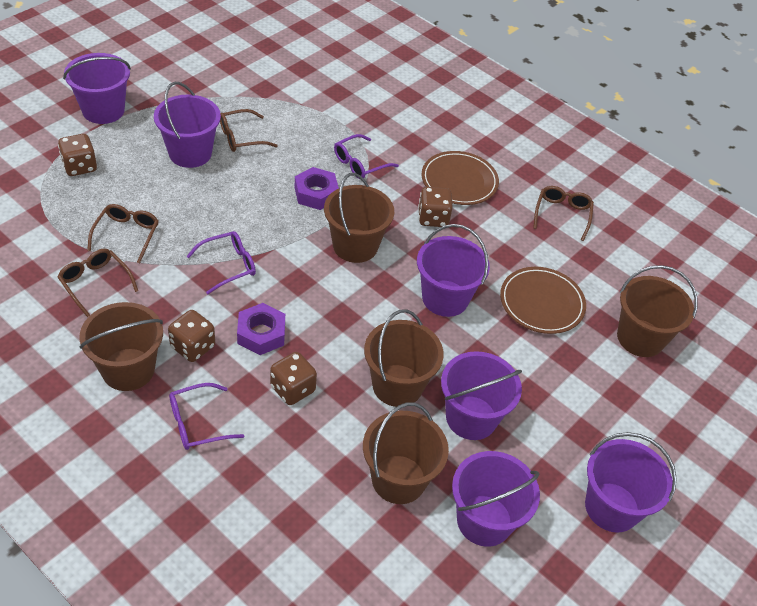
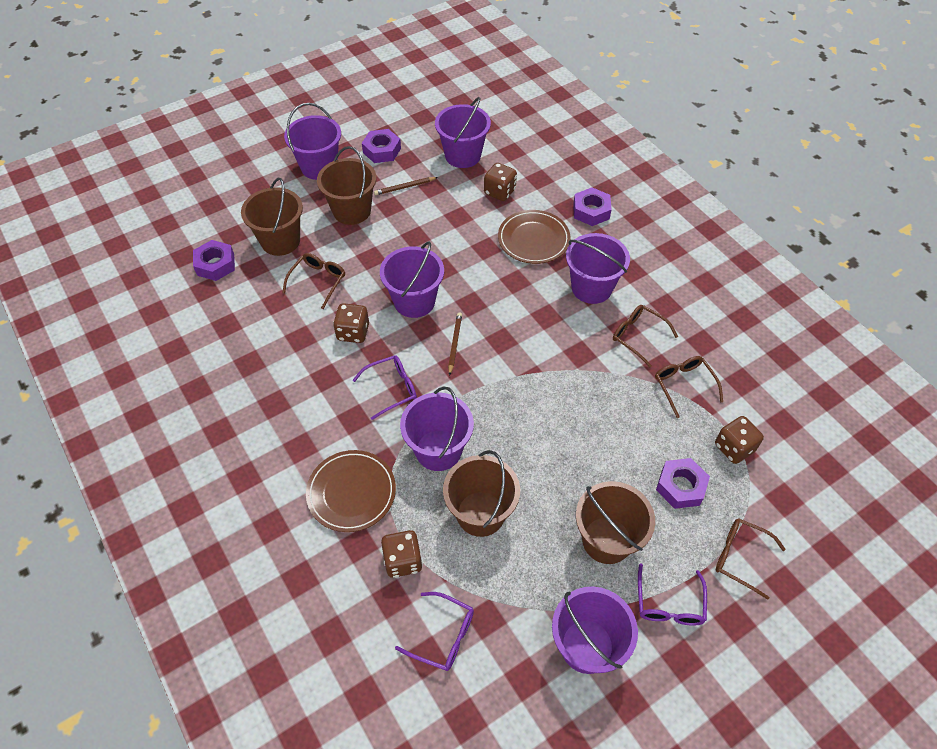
brown bucket: 5 -> 4
brown pencil: 0 -> 2
purple nut: 2 -> 4

